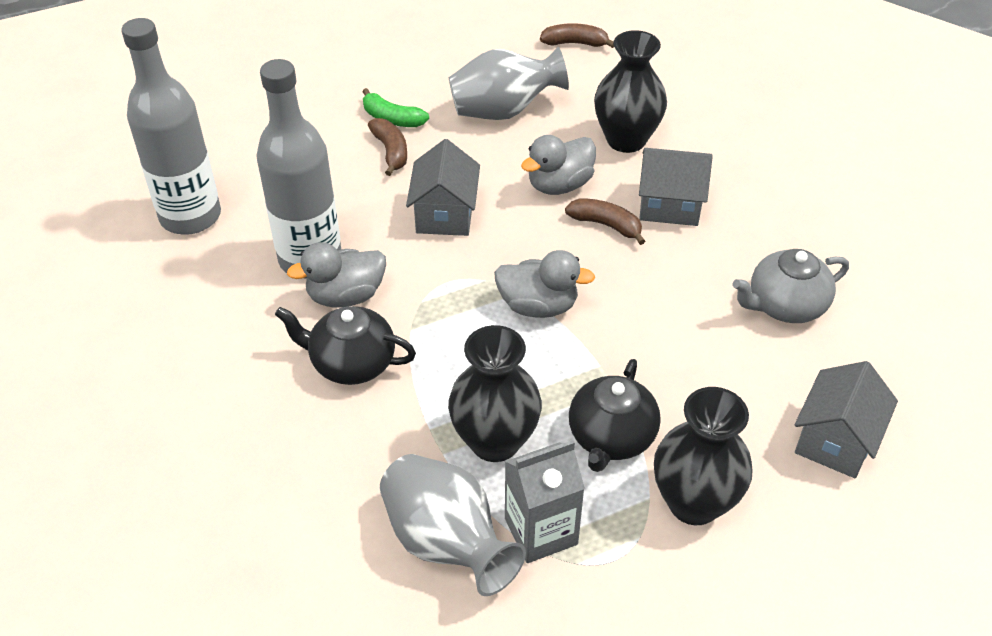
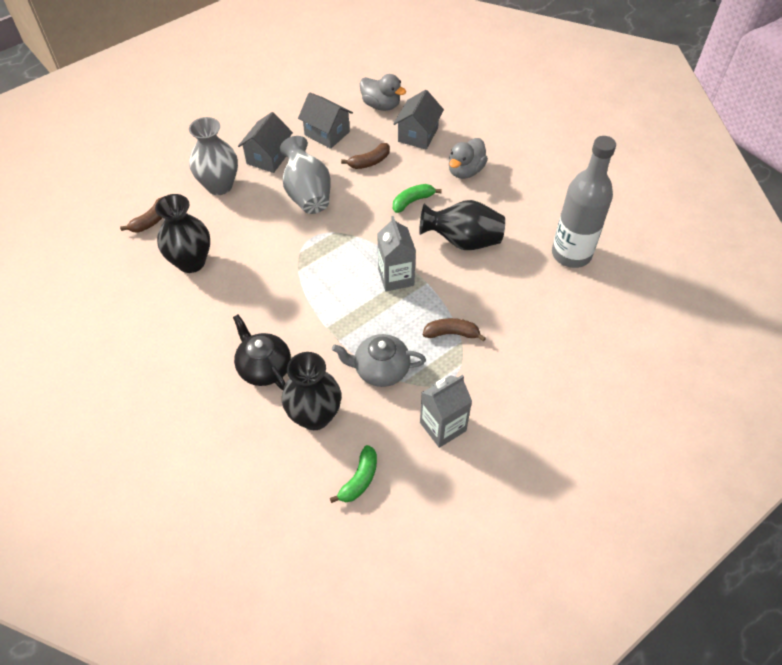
black teapot: 2 -> 1
green banana: 1 -> 2
grey bottle: 2 -> 1
grey carton: 1 -> 2
grey duck: 3 -> 2

